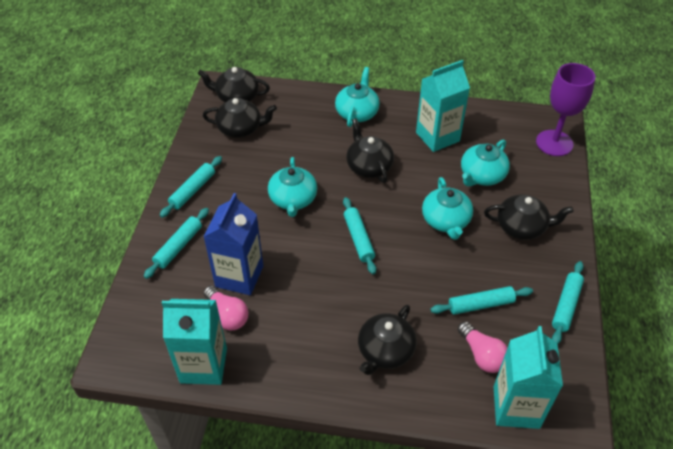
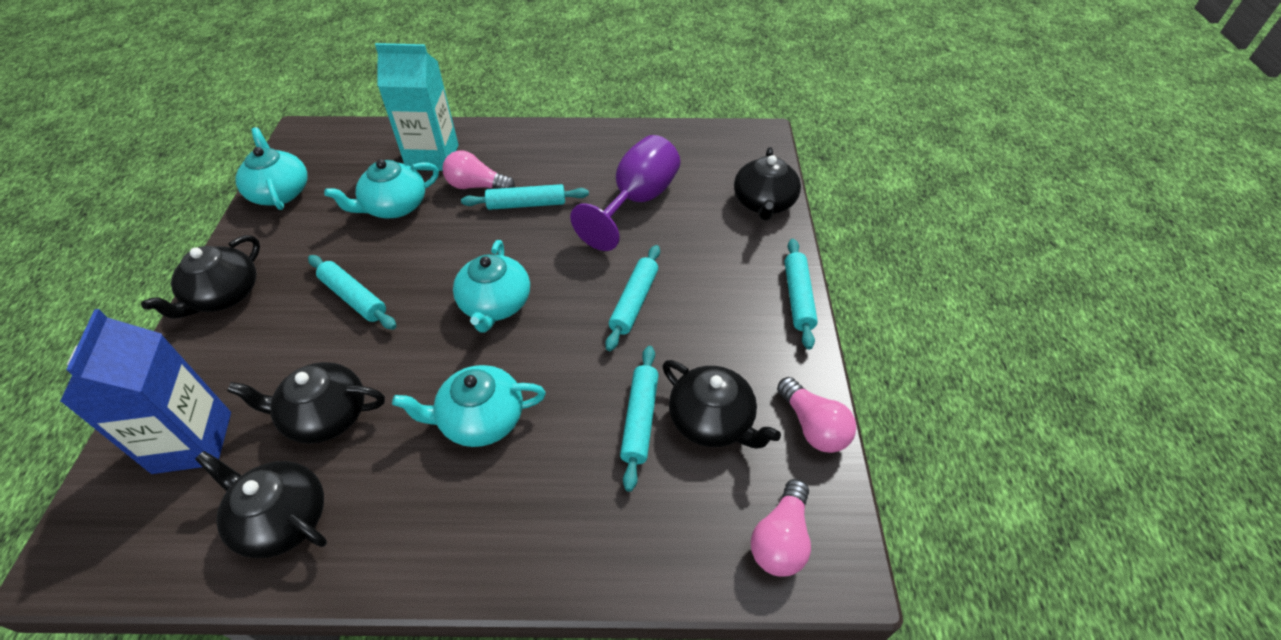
pink light bulb: 2 -> 3
turquoise carton: 3 -> 1

